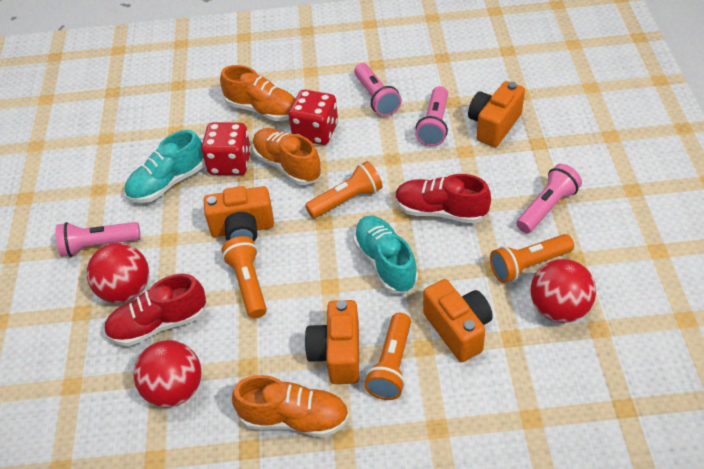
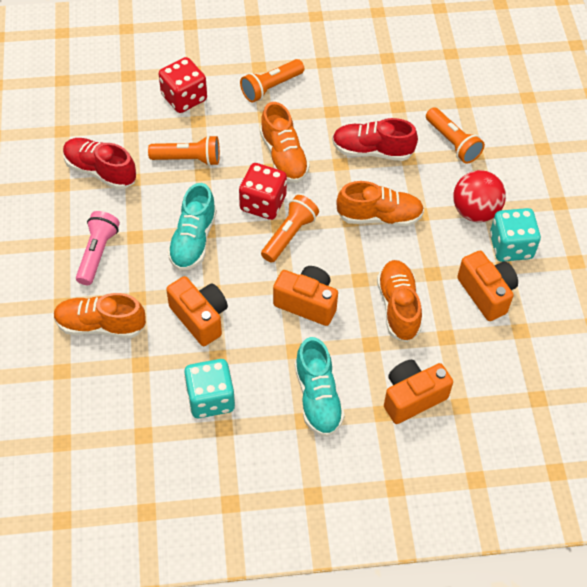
orange shoe: 3 -> 4
pink flashlight: 4 -> 1
red ball: 3 -> 1
turquoise dice: 0 -> 2

